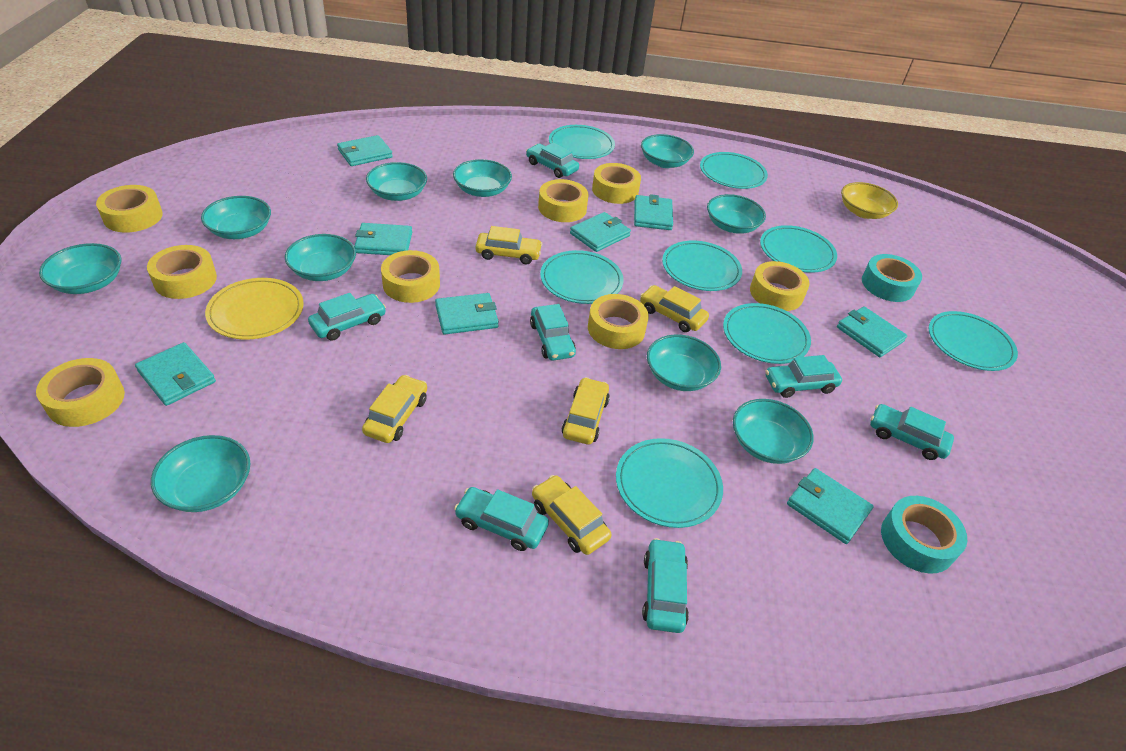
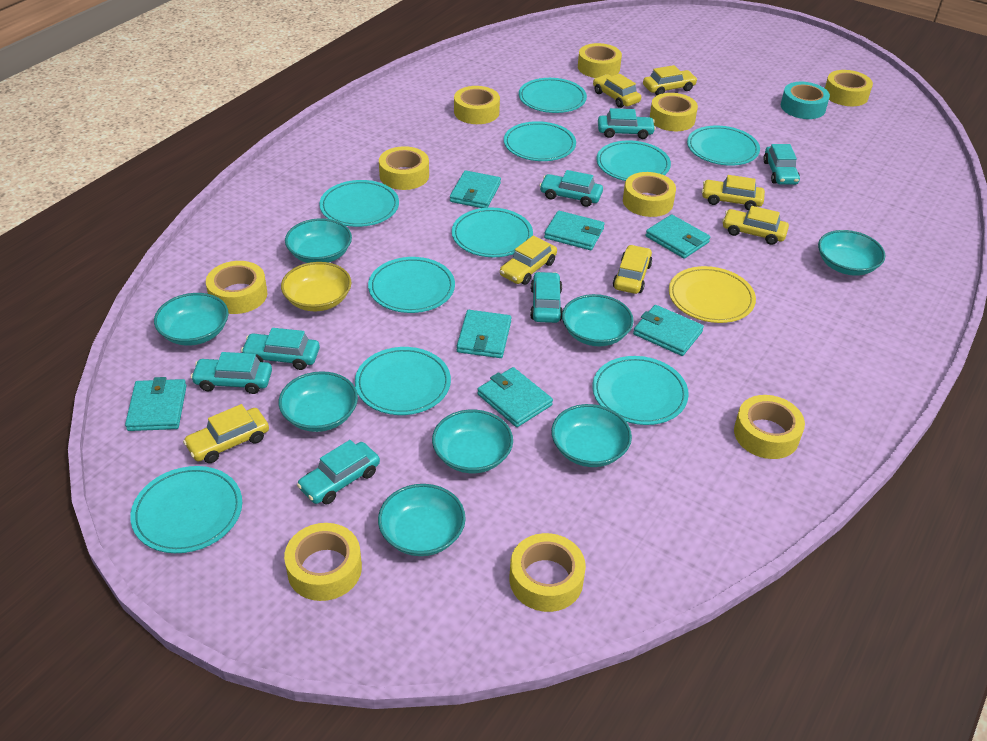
turquoise bowl: 10 -> 8
turquoise plate: 8 -> 10
turquoise tape: 2 -> 1
turquoise wallet: 8 -> 7
yellow car: 5 -> 7
yellow tape: 8 -> 10

